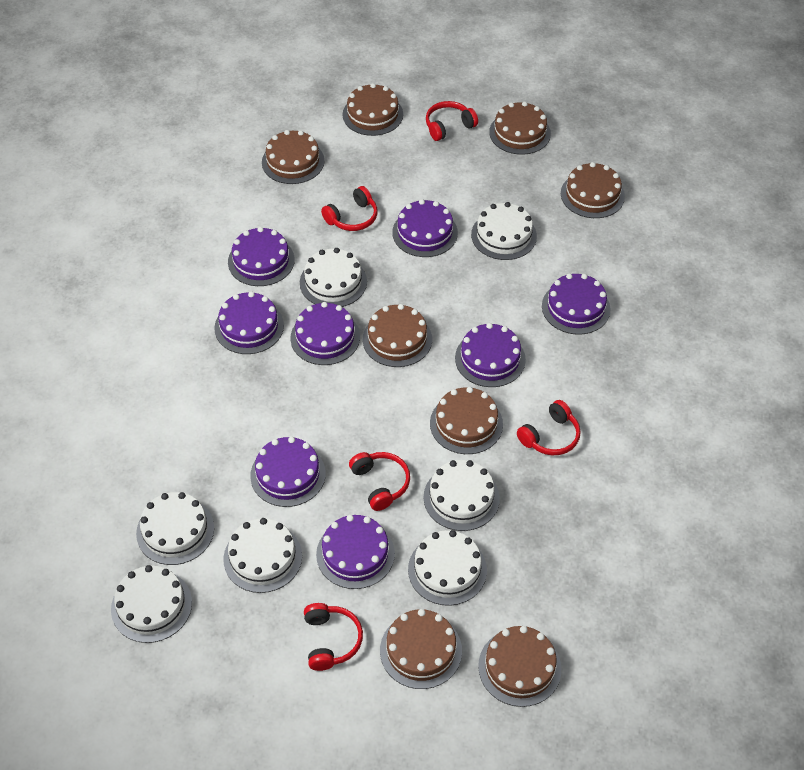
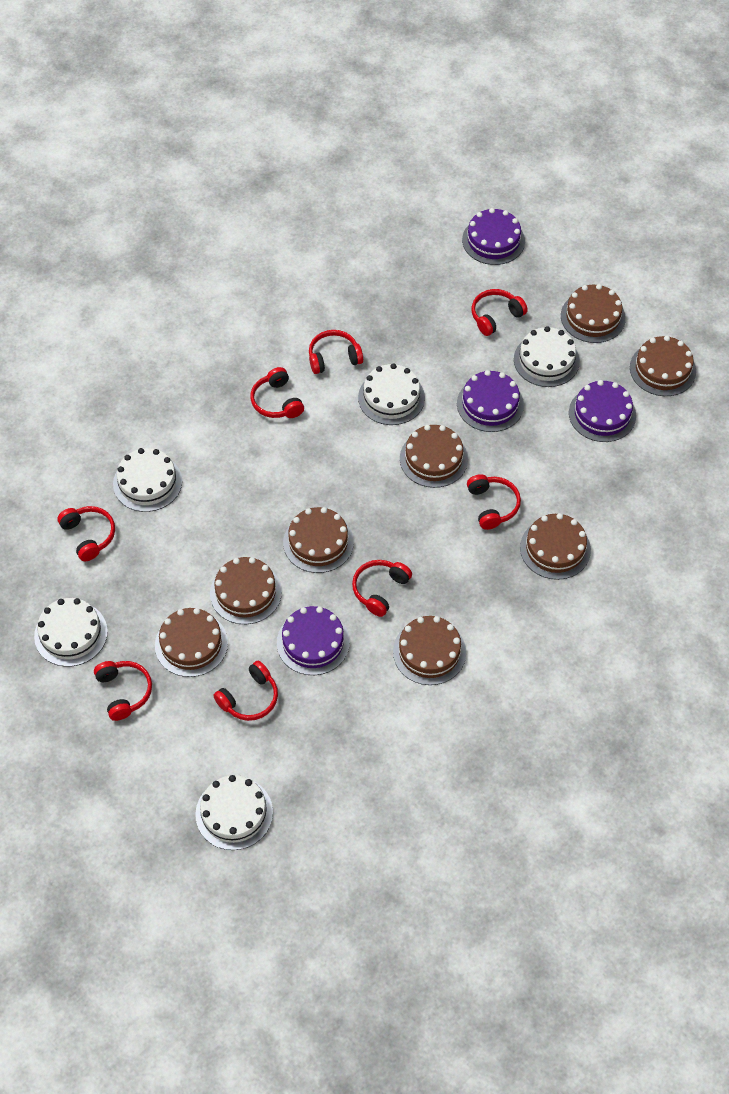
purple cake: 8 -> 4
red headphones: 5 -> 8
white cake: 7 -> 5

